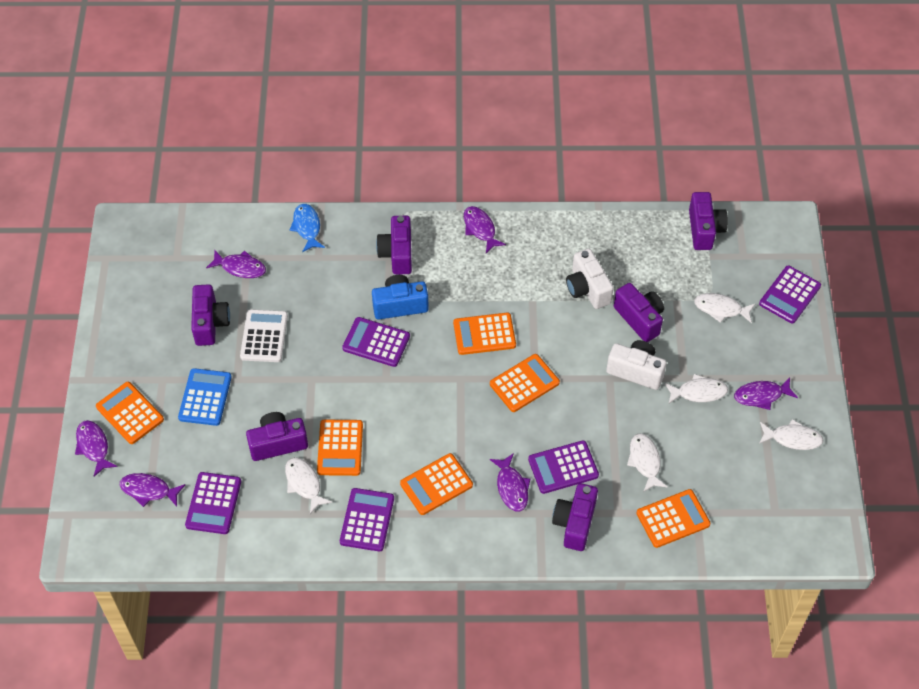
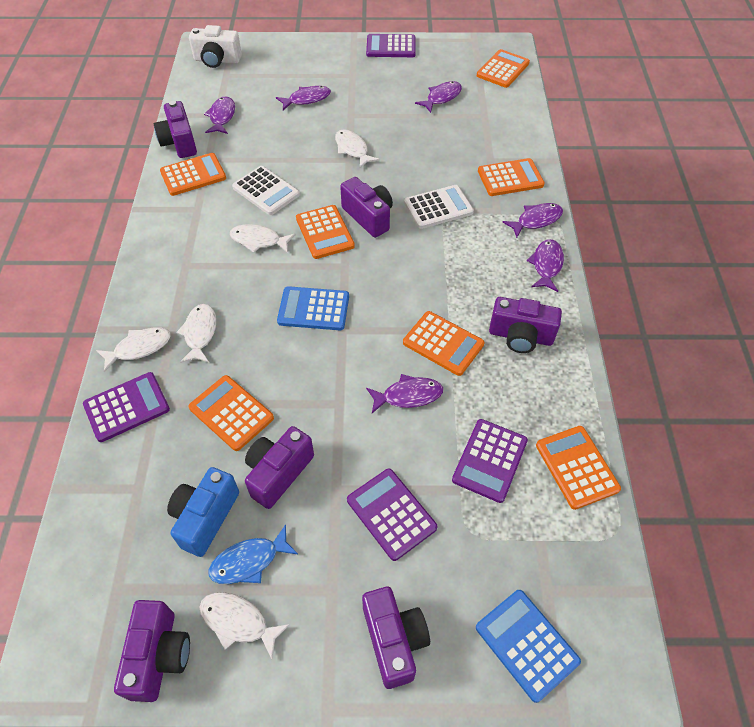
blue calculator: 1 -> 2
orange calculator: 6 -> 7
purple calculator: 5 -> 4
white calculator: 1 -> 2
white camera: 2 -> 1

